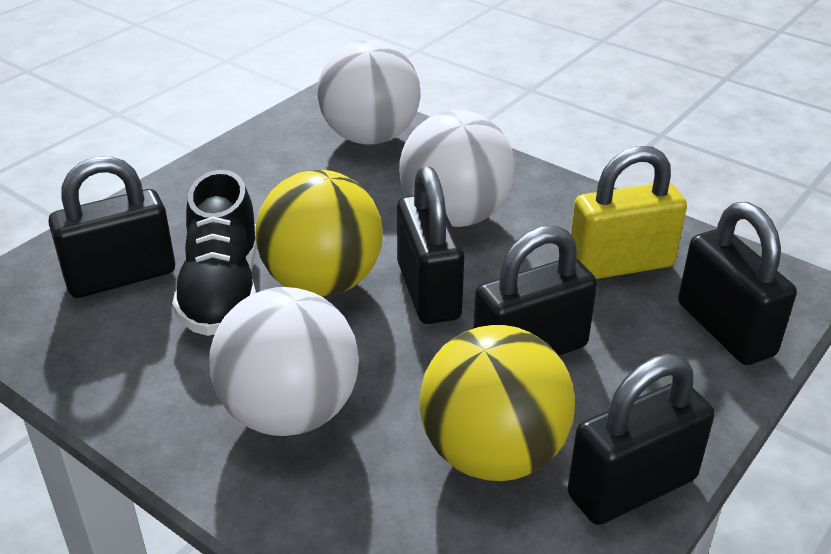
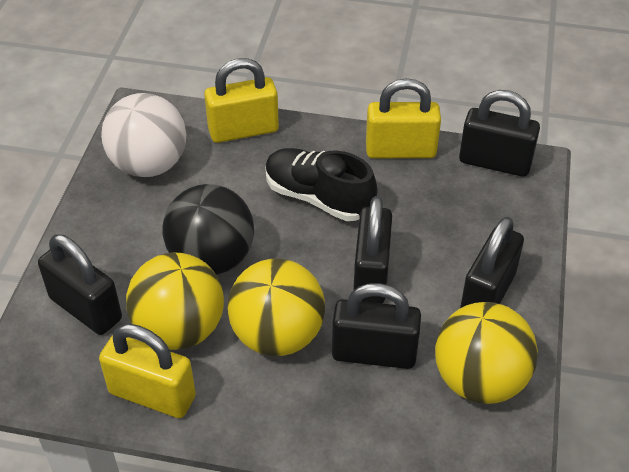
black ball: 0 -> 1
white ball: 3 -> 1
yellow ball: 2 -> 3
yellow padlock: 1 -> 3

